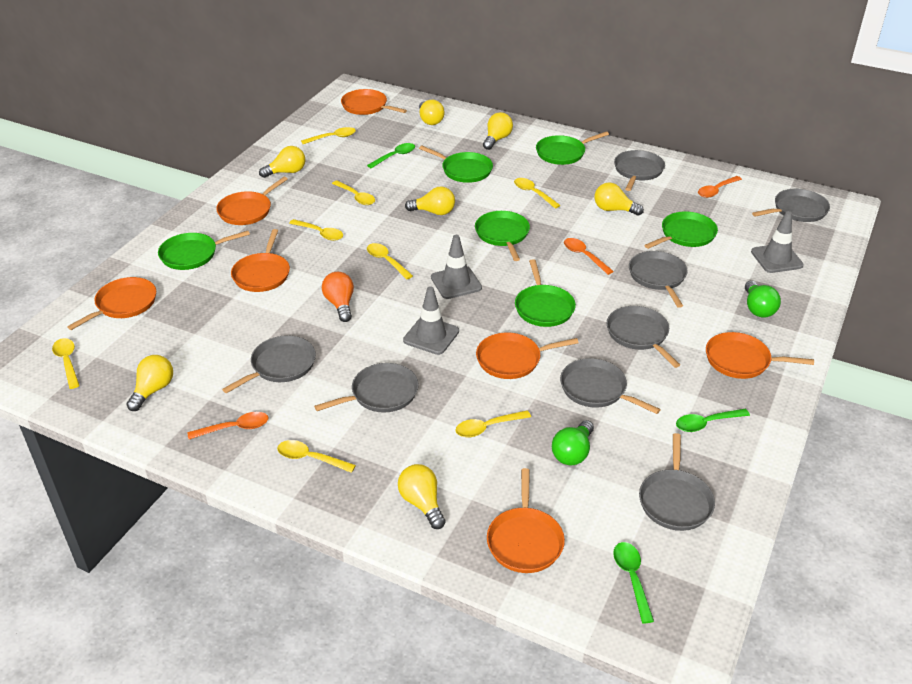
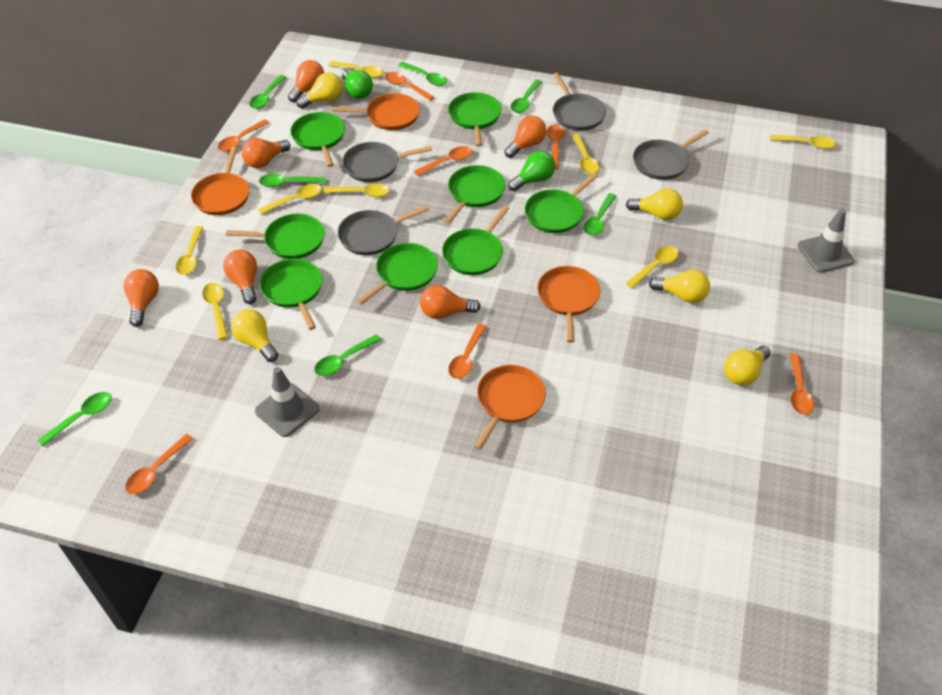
green pan: 6 -> 8
green spoon: 3 -> 7
grey pan: 8 -> 4
grey traffic cone: 3 -> 2
orange light bulb: 1 -> 6
orange pan: 7 -> 4
orange spoon: 3 -> 7
yellow light bulb: 7 -> 5

